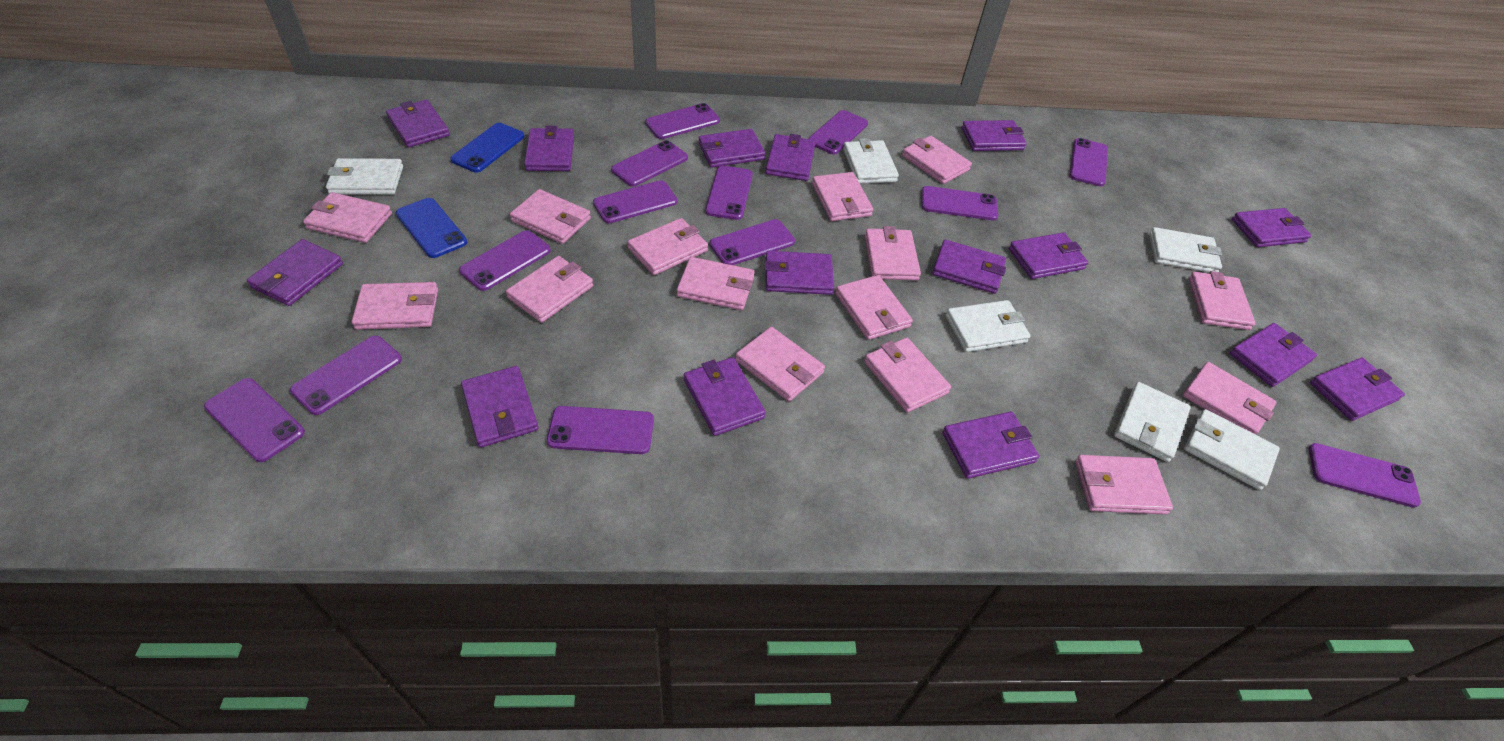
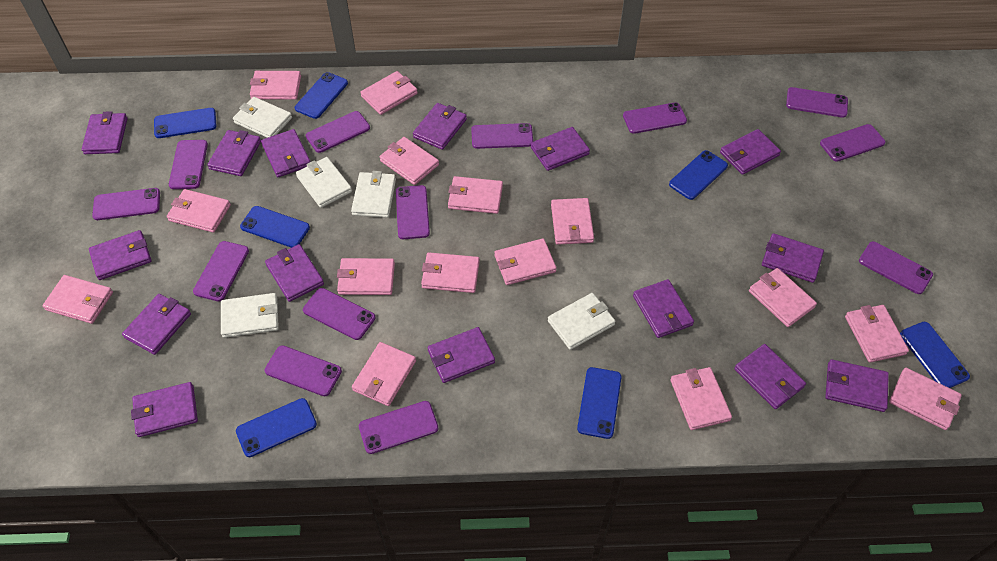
blue phone: 2 -> 7
white wallet: 6 -> 5

